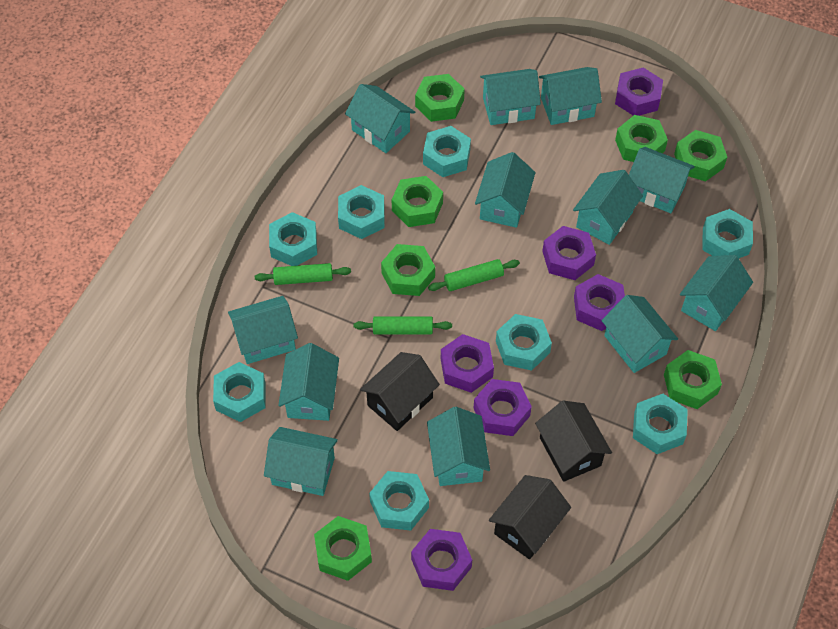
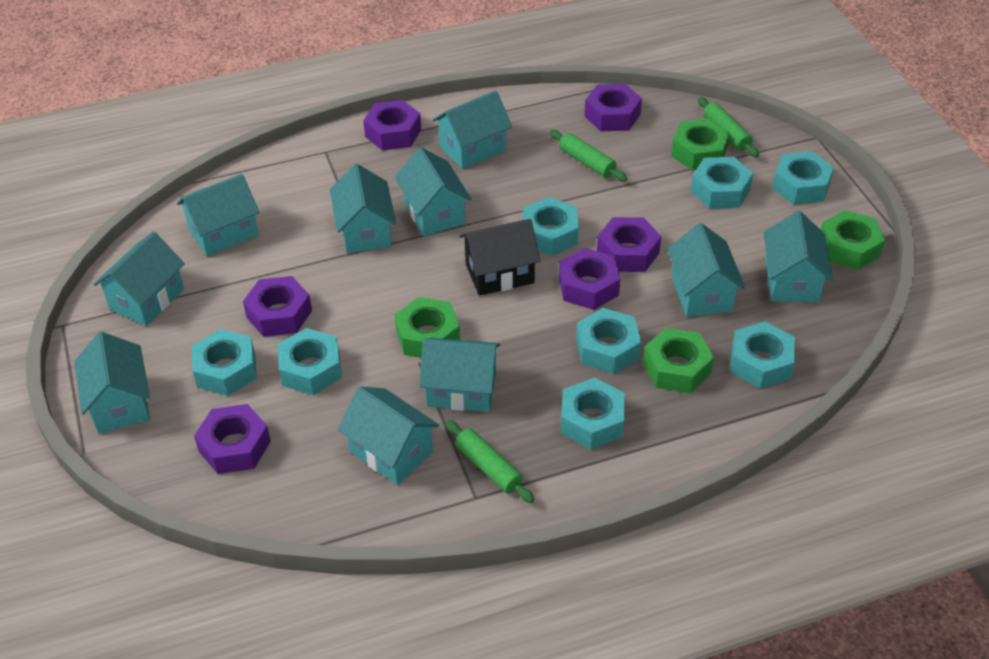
black house: 3 -> 1
green nut: 7 -> 4
turquoise house: 12 -> 10

